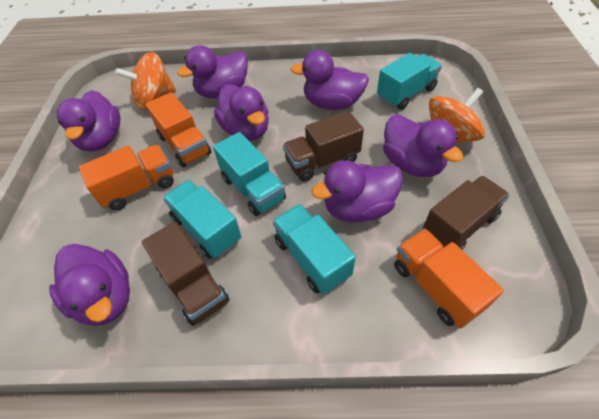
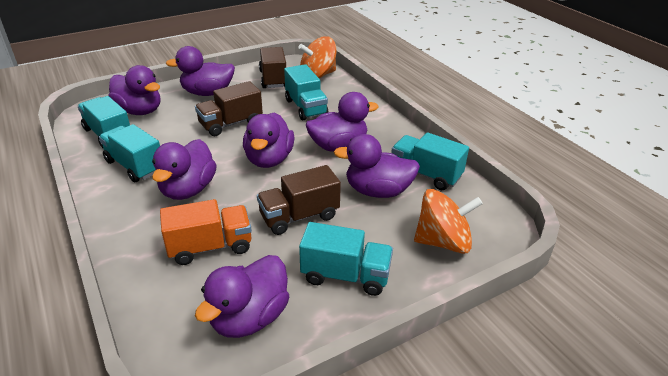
orange truck: 3 -> 1
turquoise truck: 4 -> 5

